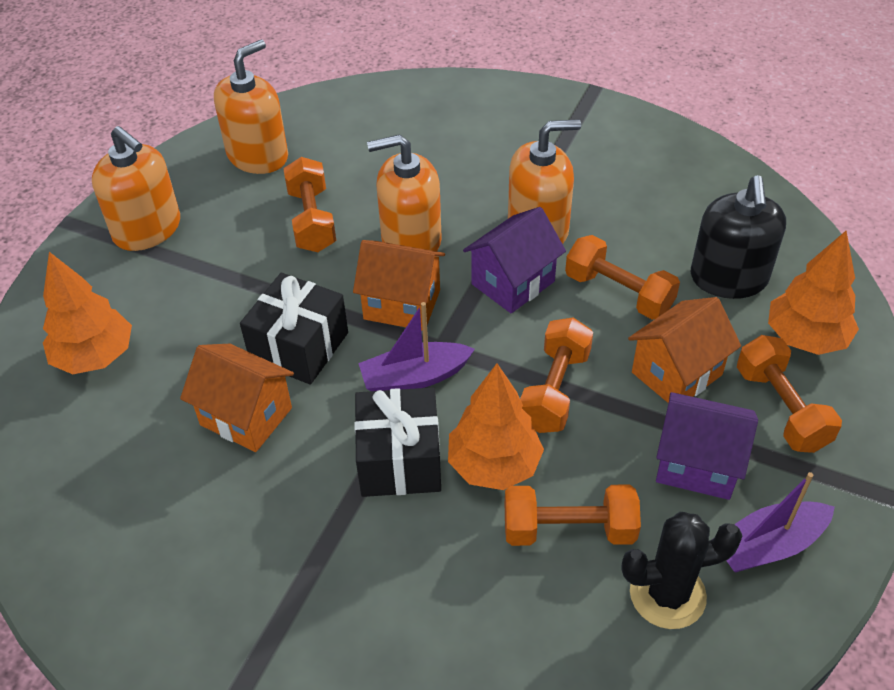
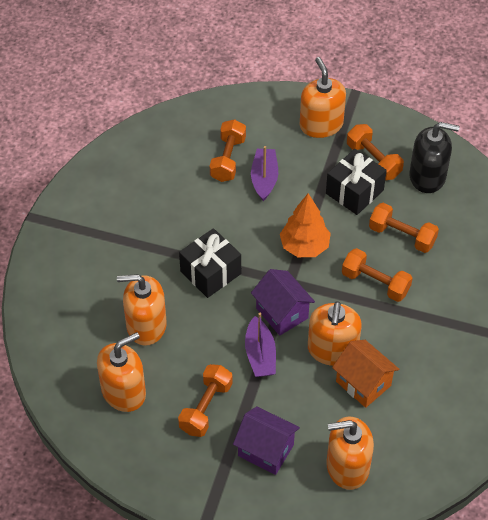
black cactus: 1 -> 0
orange house: 3 -> 1
orange soap dispenser: 4 -> 5
orange tree: 3 -> 1

